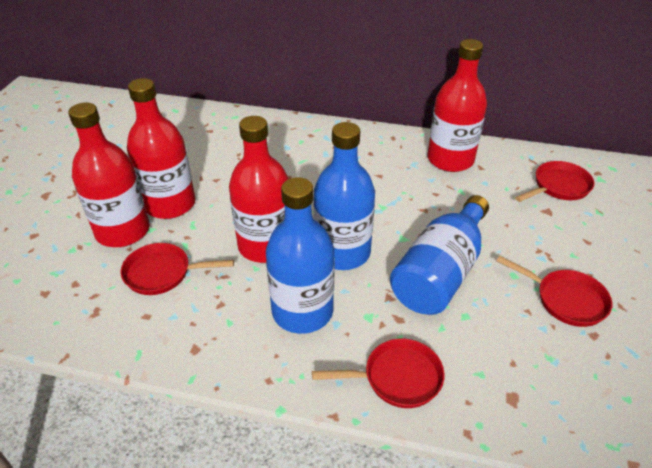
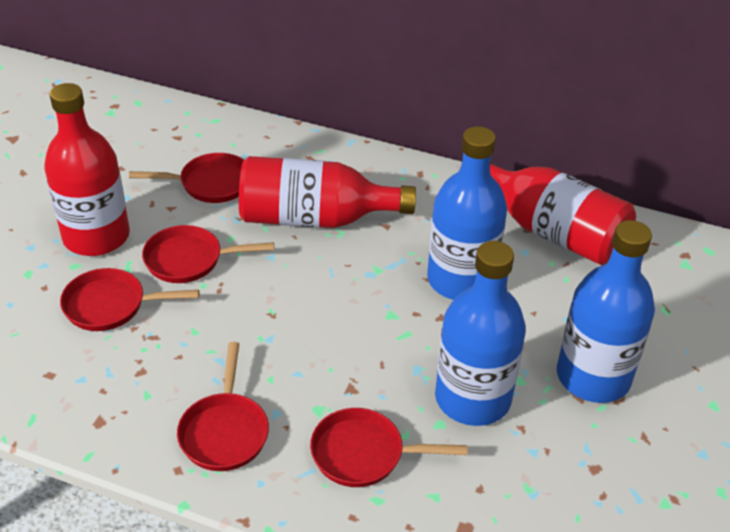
red bottle: 4 -> 3
red pan: 4 -> 5

